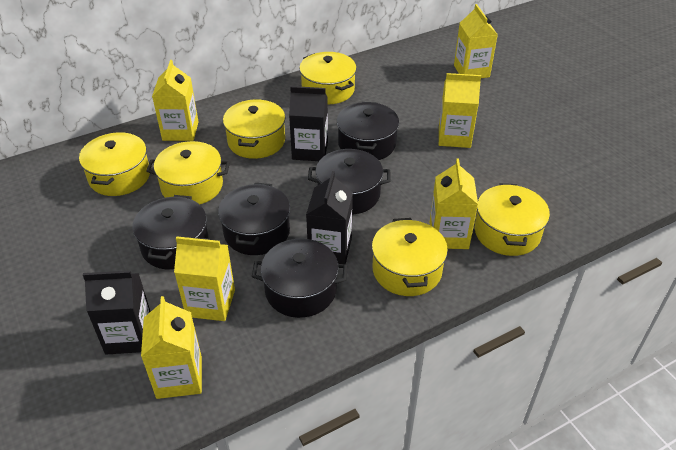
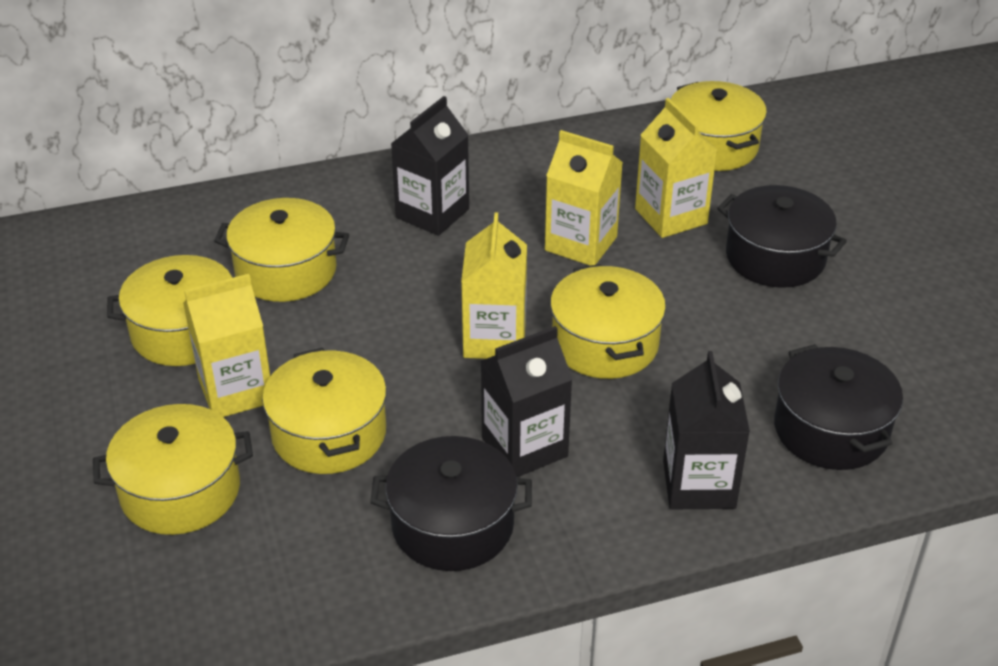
black pot: 5 -> 3
yellow carton: 6 -> 4

